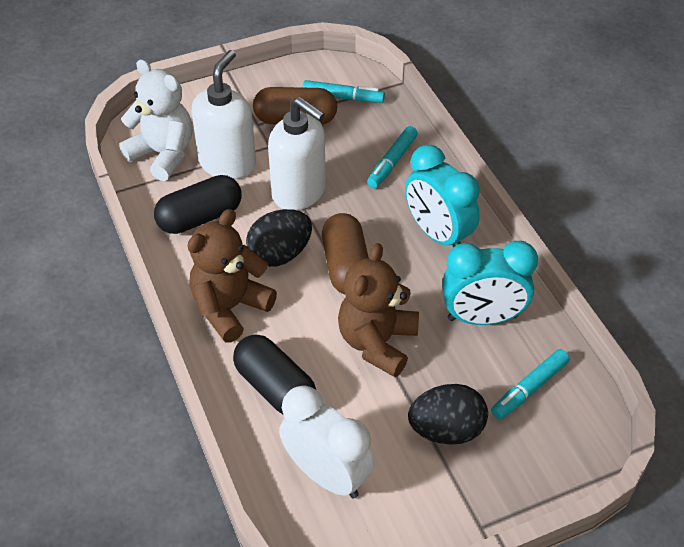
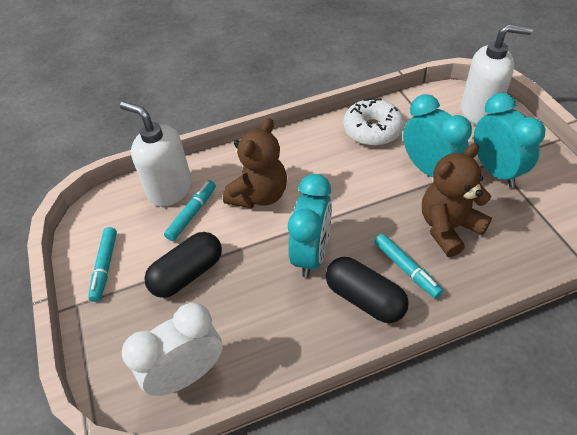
black egg: 2 -> 0
brown capsule: 2 -> 0
turquoise clock: 2 -> 3
white donut: 0 -> 1
white teddy bear: 1 -> 0

